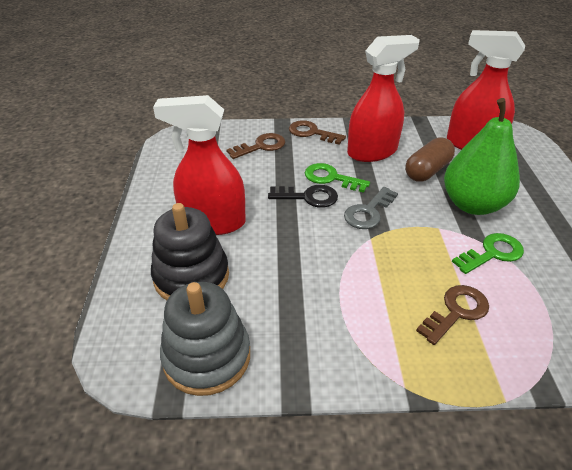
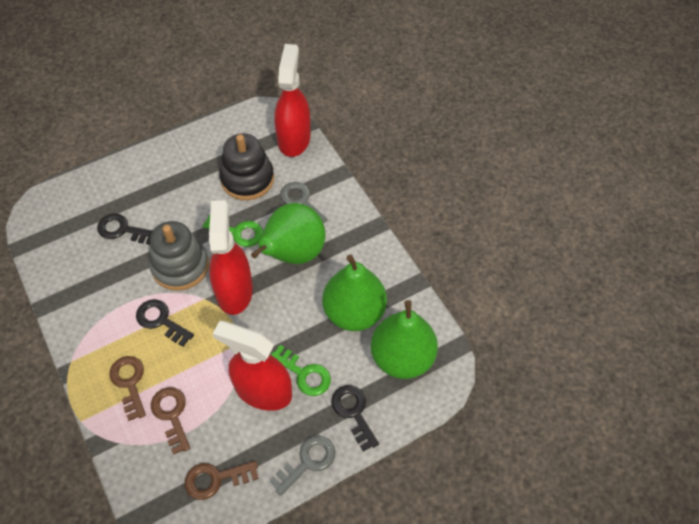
black key: 1 -> 3
brown capsule: 1 -> 0
green pear: 1 -> 3
grey key: 1 -> 2

